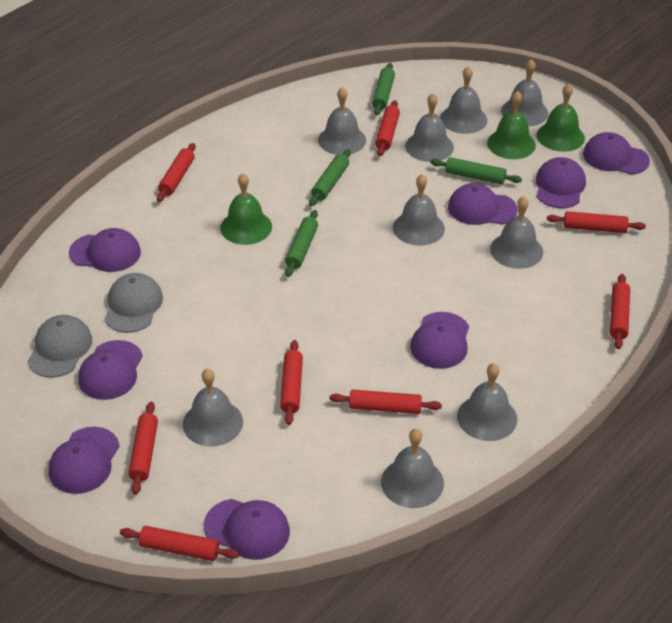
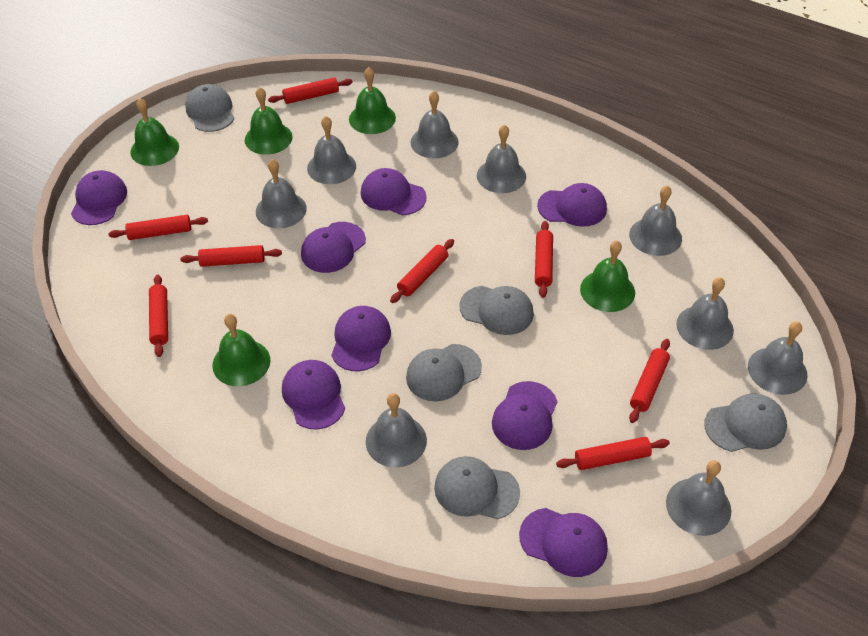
green bell: 3 -> 5
green rolling pin: 4 -> 0
grey cap: 2 -> 5

